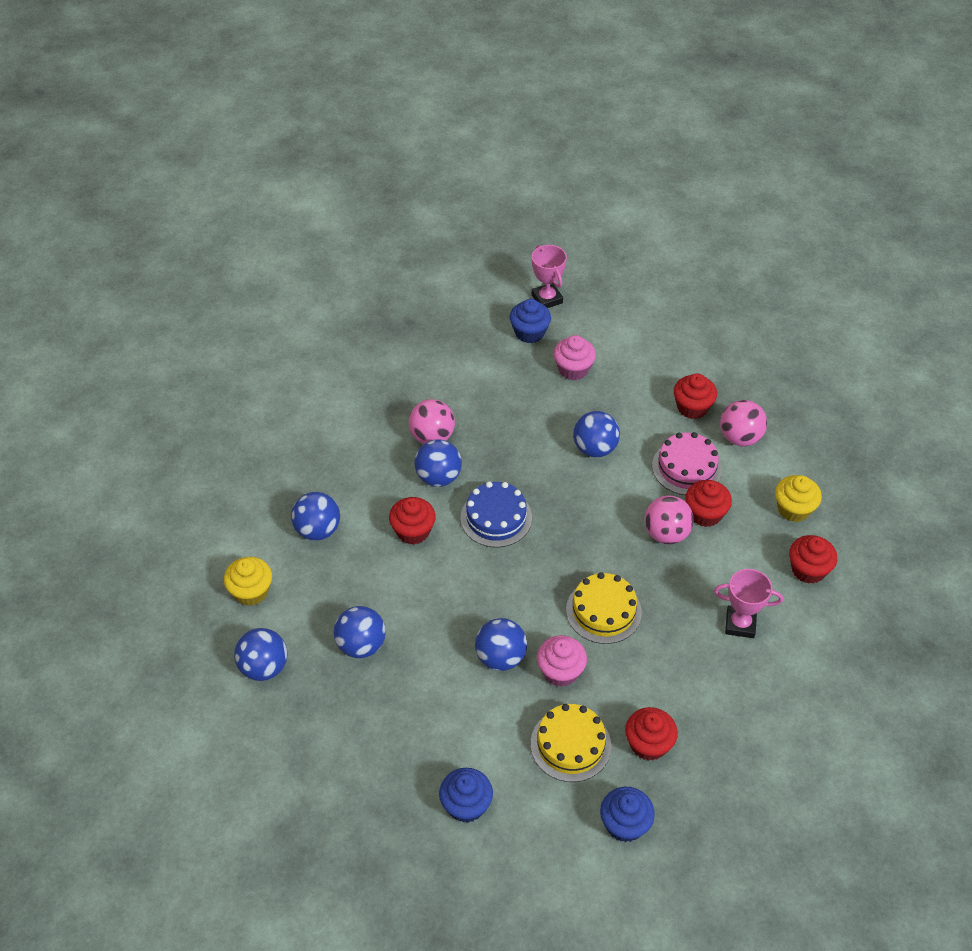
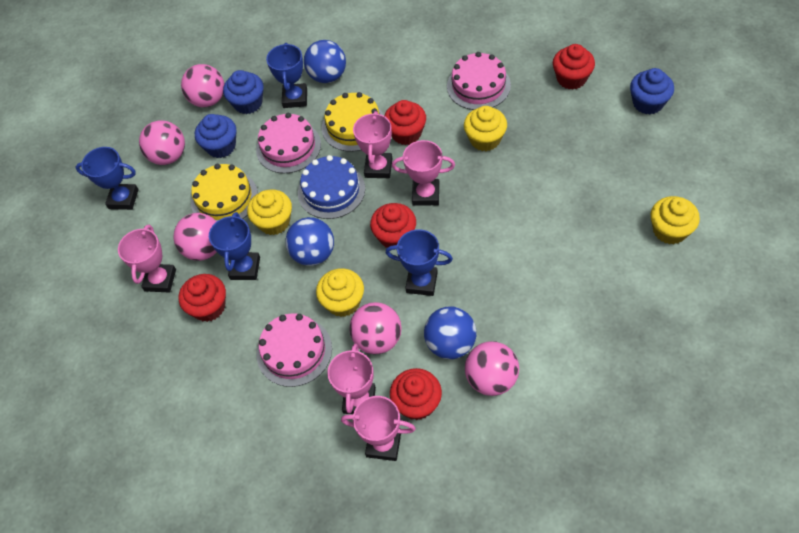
blue ball: 6 -> 3
blue trophy: 0 -> 4
pink ball: 3 -> 5
pink cake: 1 -> 3
pink cupcake: 2 -> 0
pink trophy: 2 -> 5
yellow cupcake: 2 -> 4

